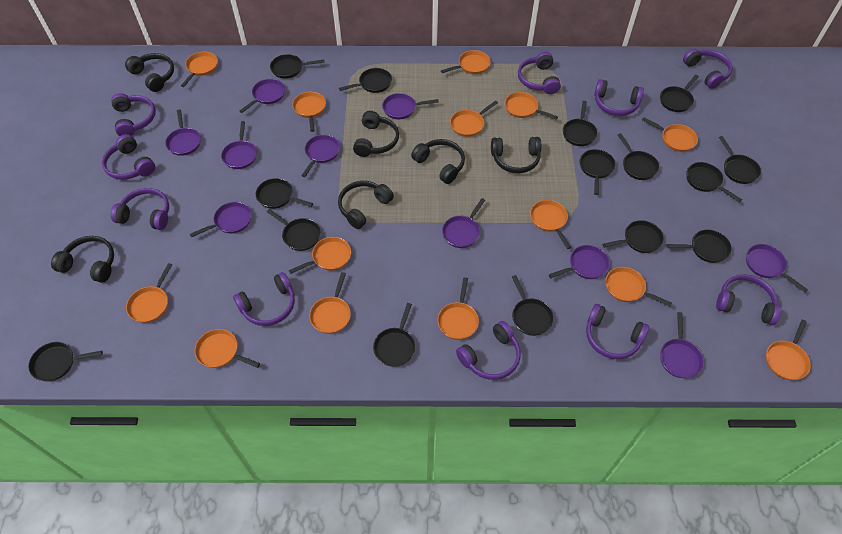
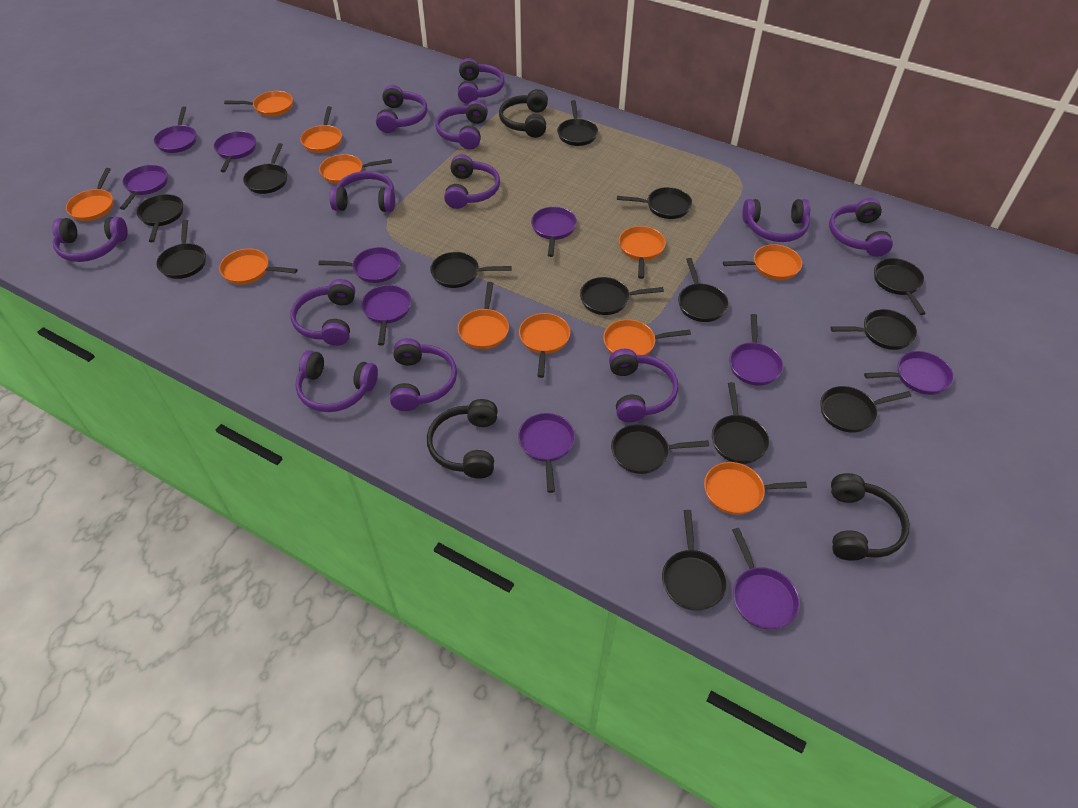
black headphones: 6 -> 3
black pan: 15 -> 14
orange pan: 14 -> 11
purple headphones: 10 -> 12

